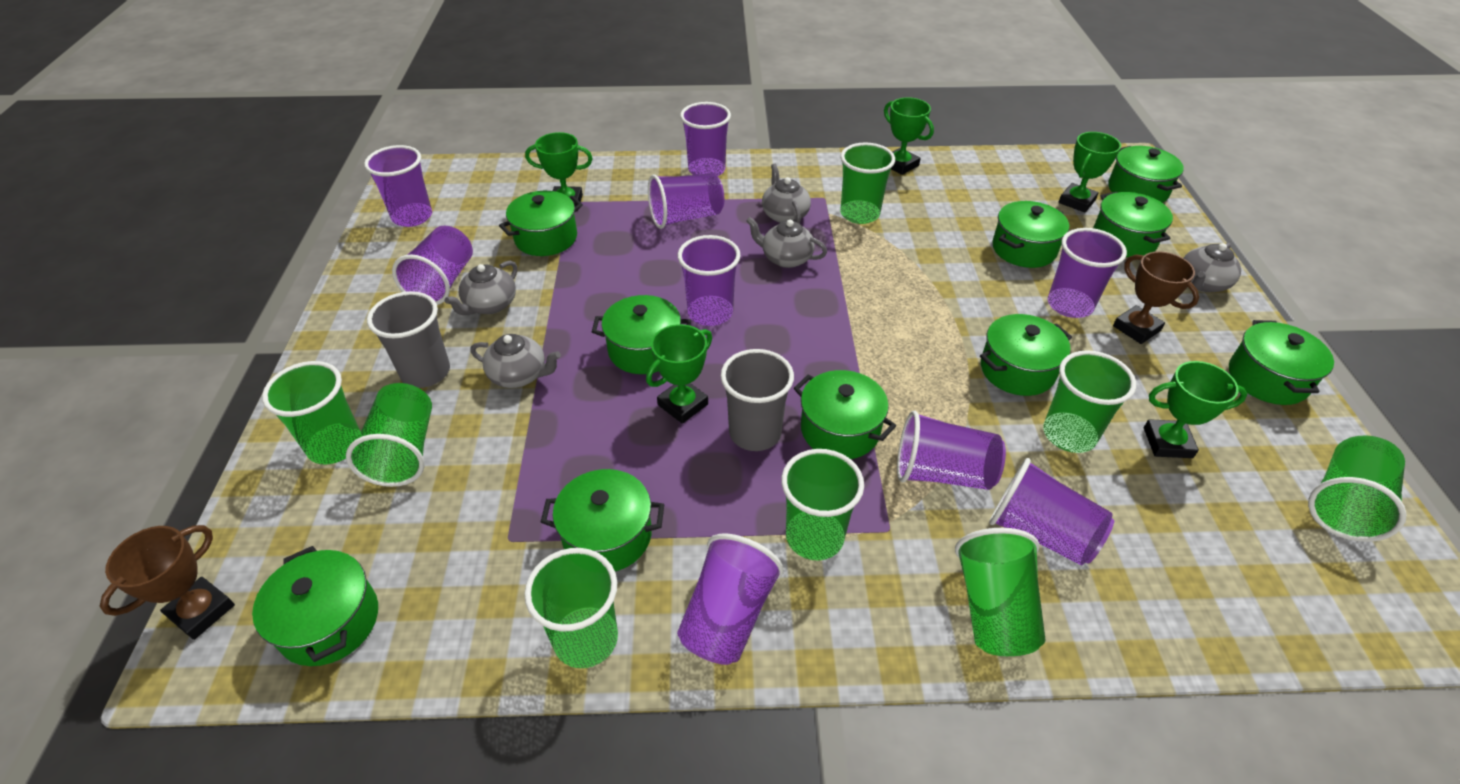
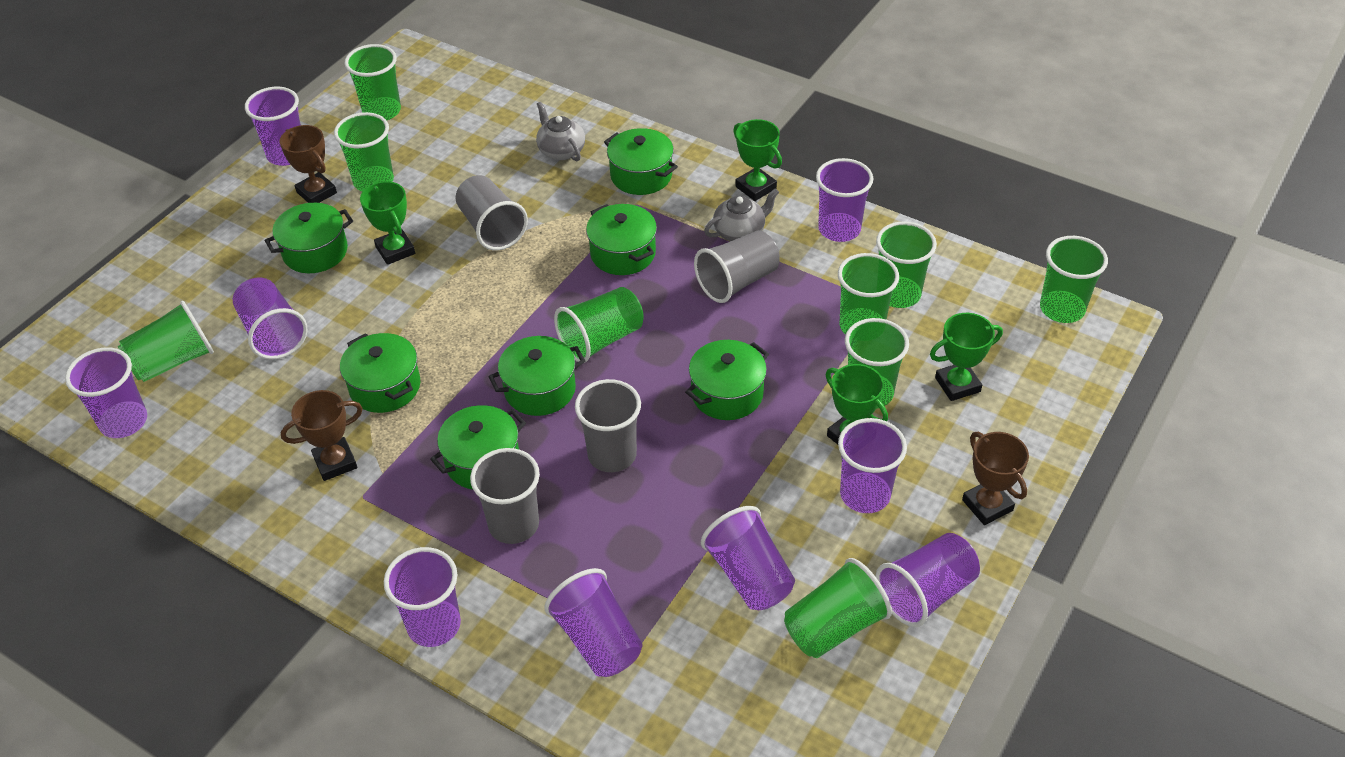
brown trophy: 2 -> 3
green cup: 8 -> 9
green pot: 10 -> 7
green trophy: 5 -> 4
grey cup: 2 -> 4
grey teapot: 5 -> 2

